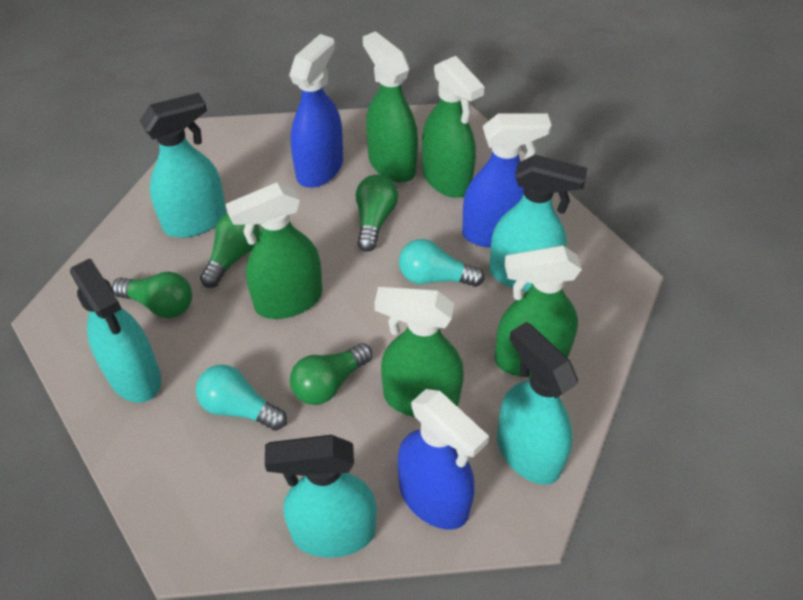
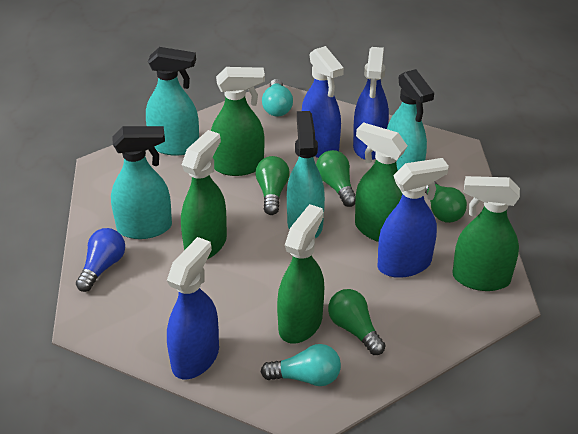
blue light bulb: 0 -> 1
blue spray bottle: 3 -> 4
turquoise spray bottle: 5 -> 4

